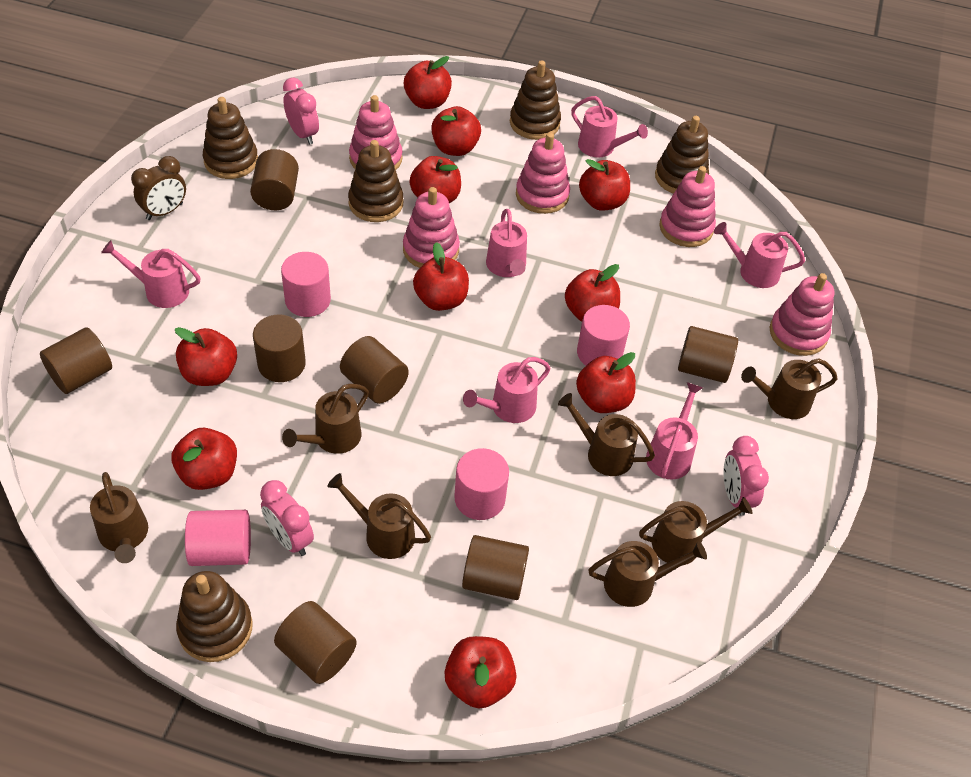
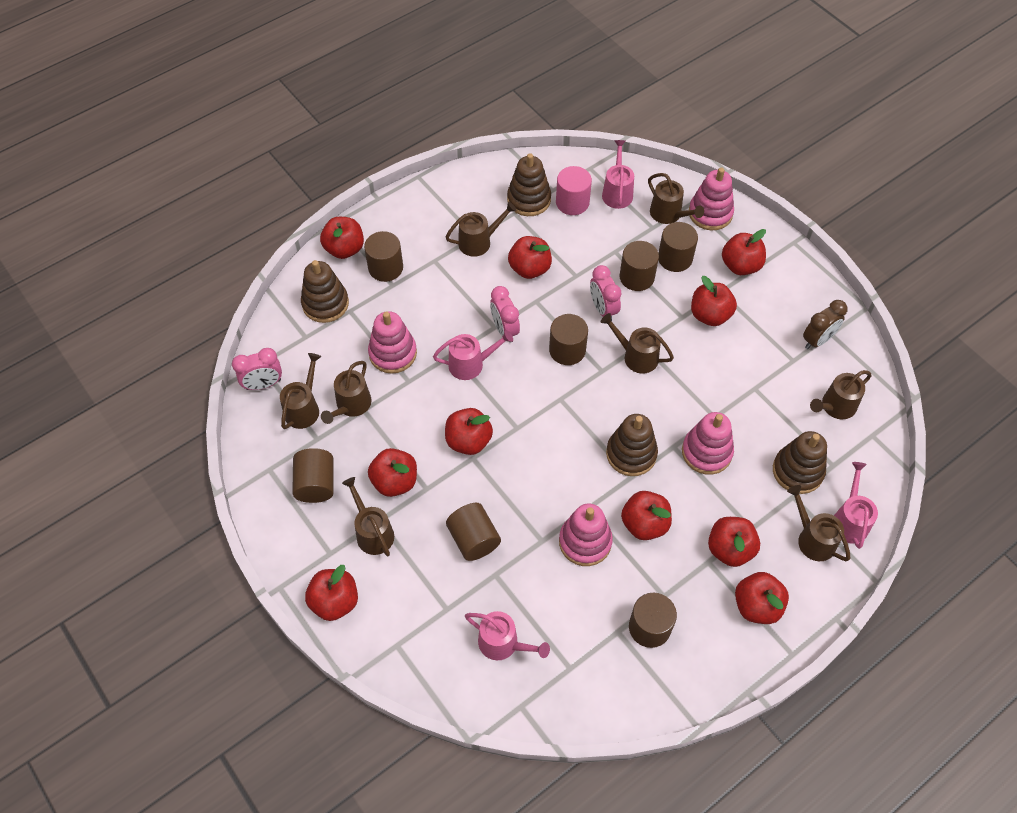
brown stacking toy: 5 -> 4
brown watering can: 7 -> 8
pink cylinder: 4 -> 1
pink stacking toy: 5 -> 4
pink watering can: 6 -> 4

